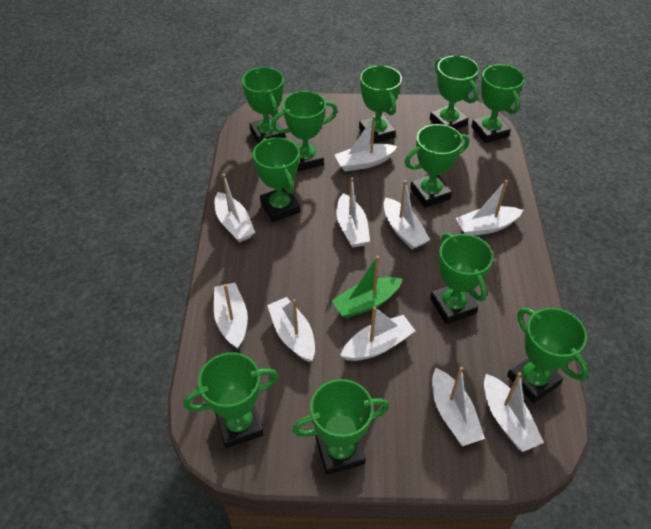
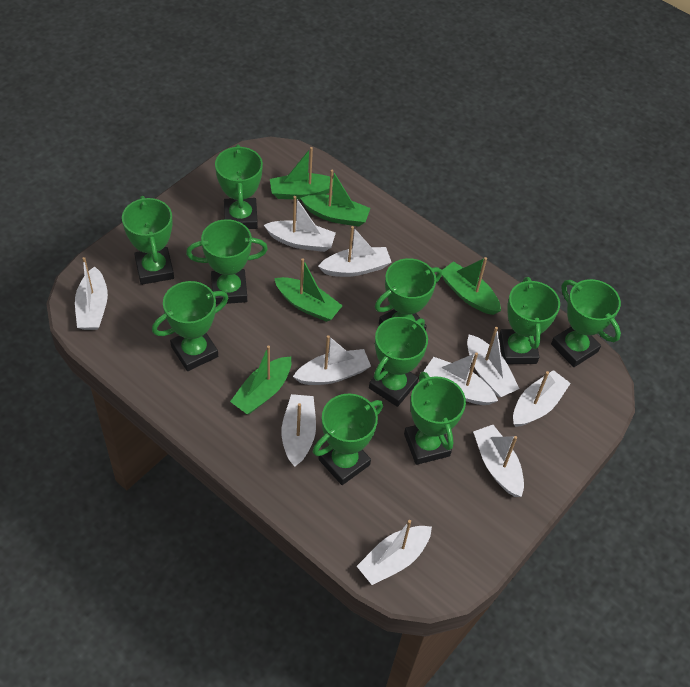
green boat: 1 -> 5
green trophy: 11 -> 10

